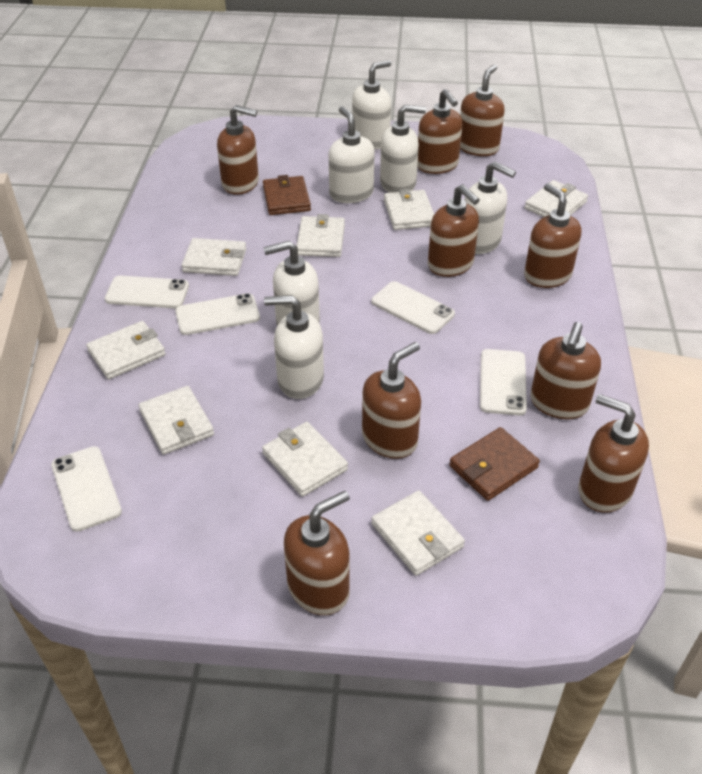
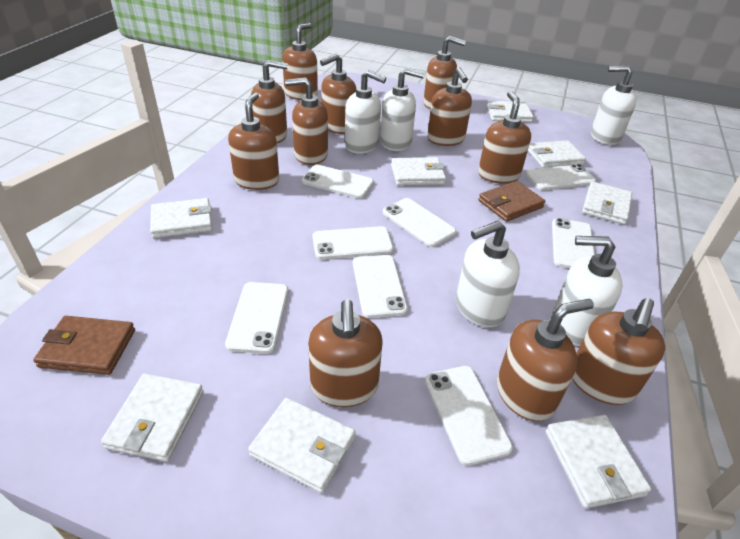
brown soap dispenser: 9 -> 11
white phone: 5 -> 8
white soap dispenser: 6 -> 5

